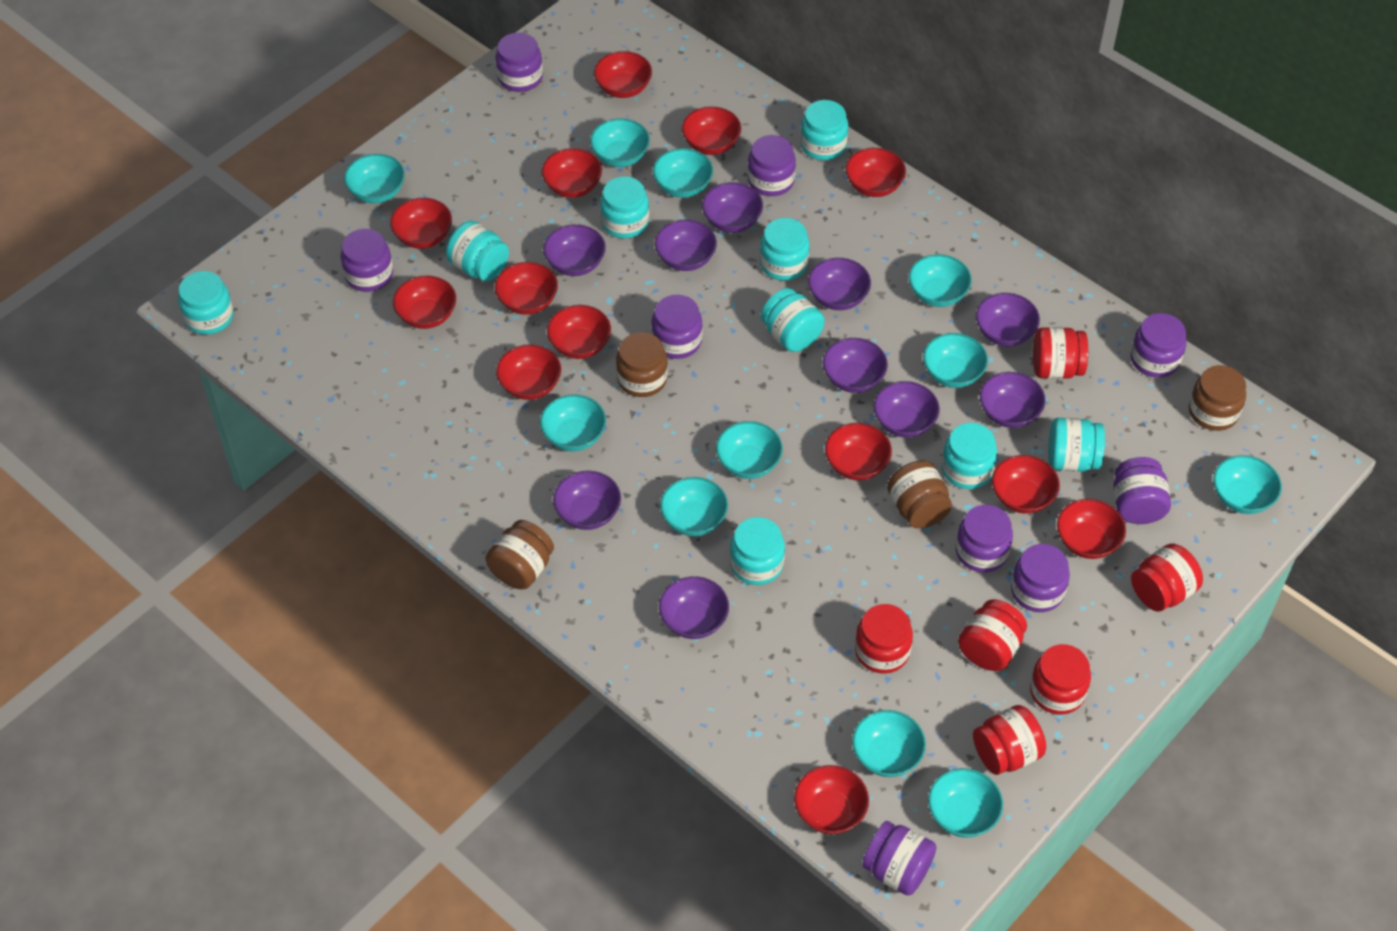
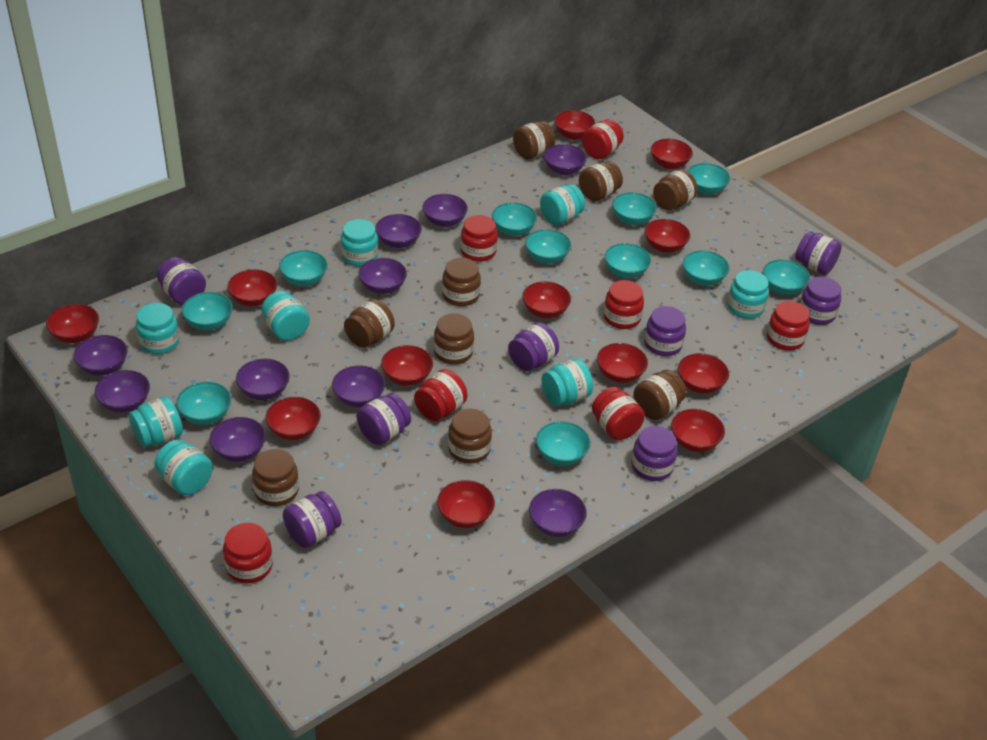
brown jar: 4 -> 9
purple jar: 9 -> 8
red bowl: 13 -> 12
red jar: 6 -> 7
turquoise jar: 9 -> 8

